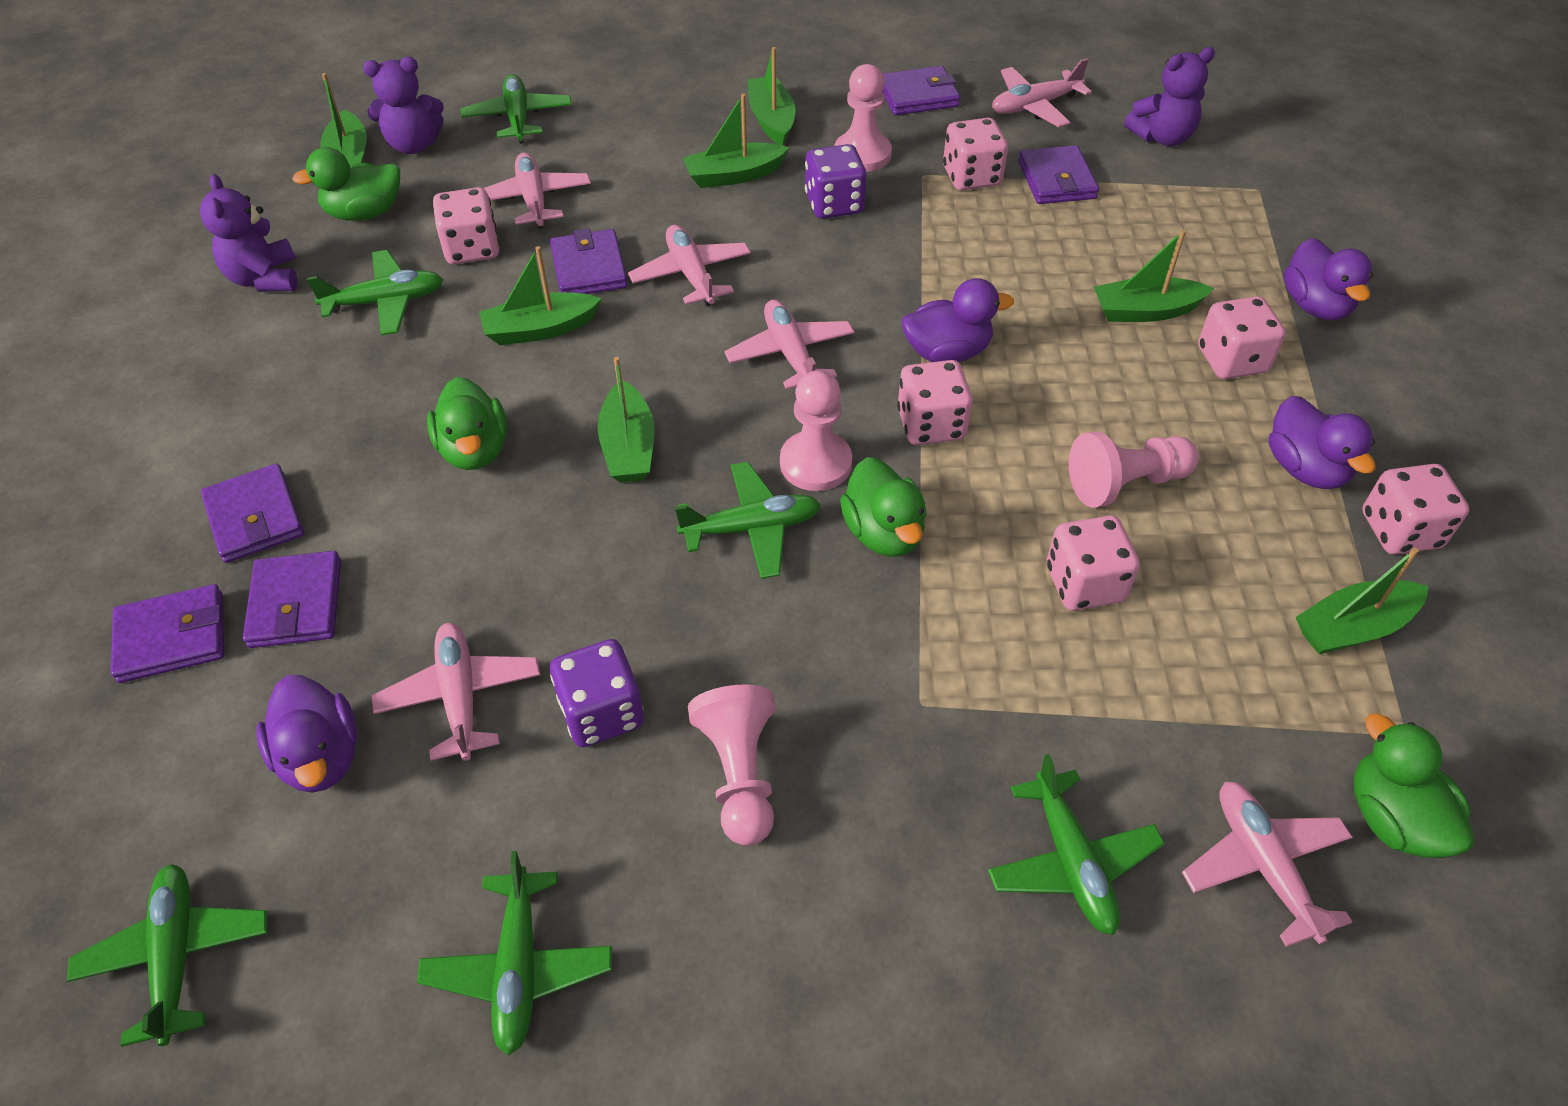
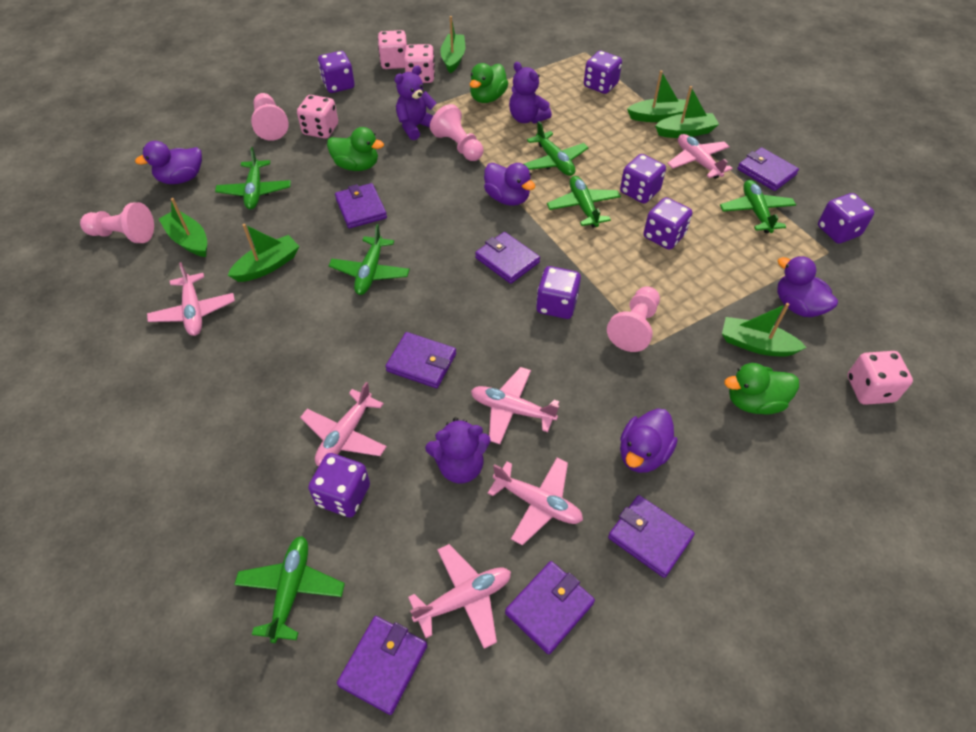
green boat: 7 -> 6
green duck: 4 -> 3
pink dice: 6 -> 4
purple dice: 2 -> 7
purple wallet: 6 -> 7

